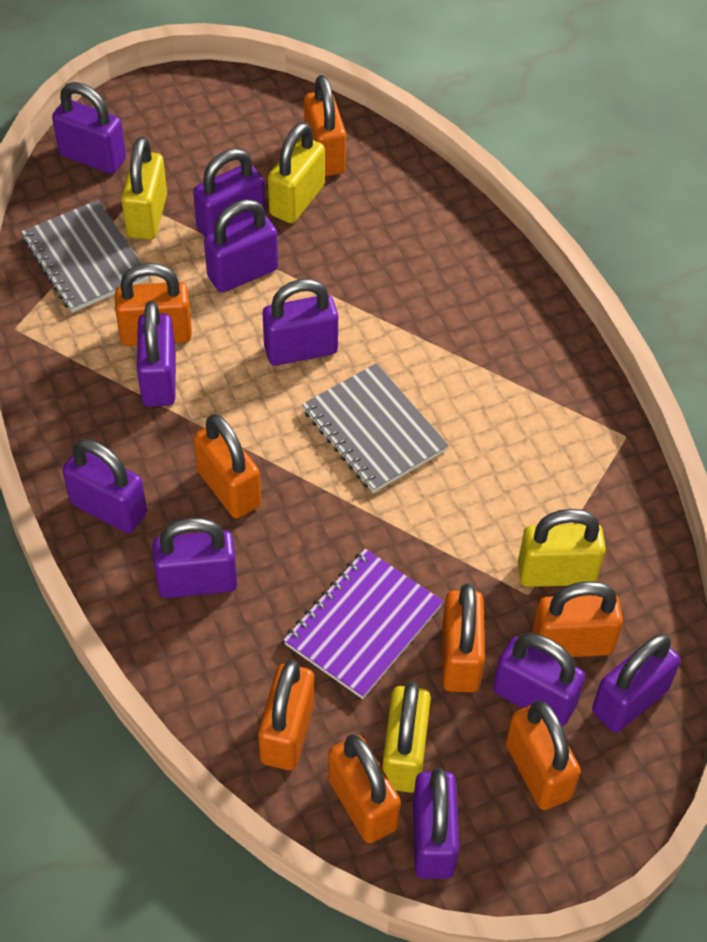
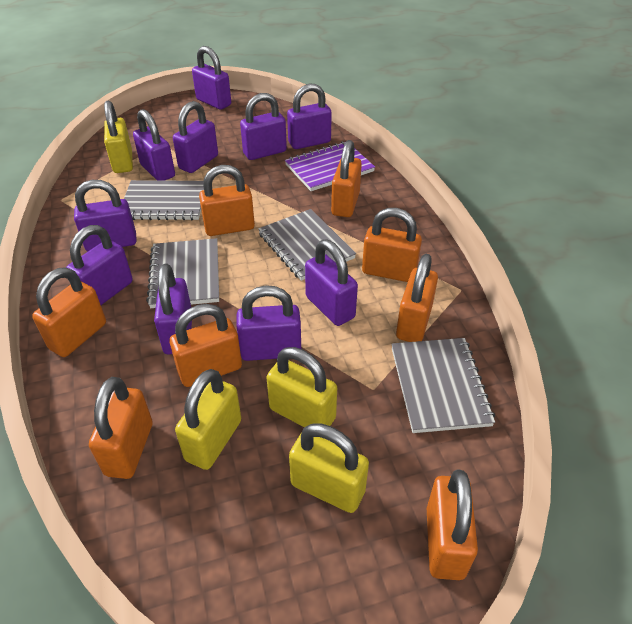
grey notebook: 2 -> 4

